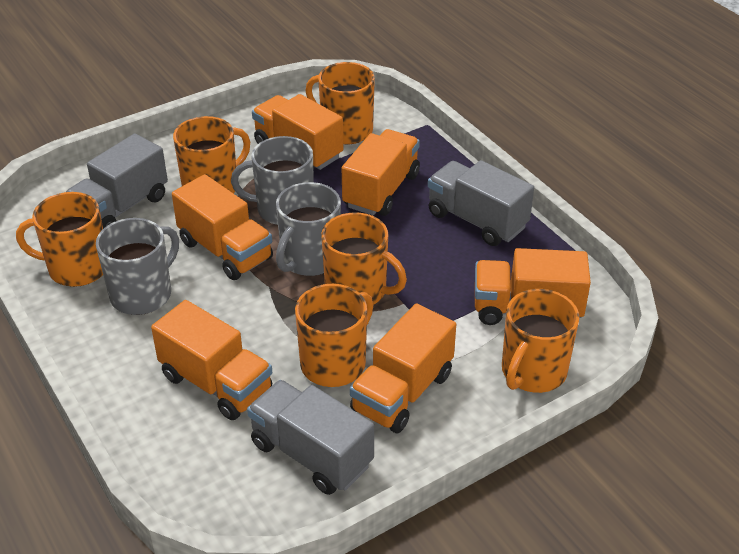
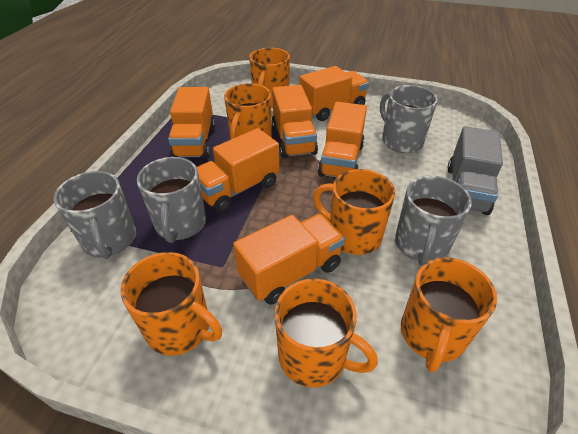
grey mug: 3 -> 4
grey truck: 3 -> 1

